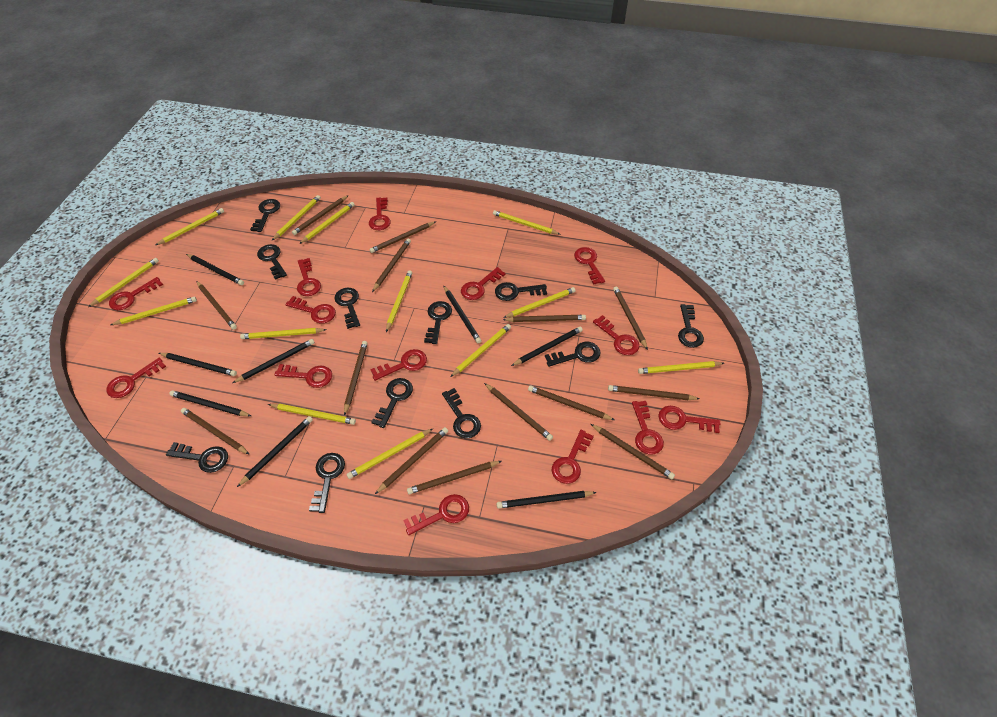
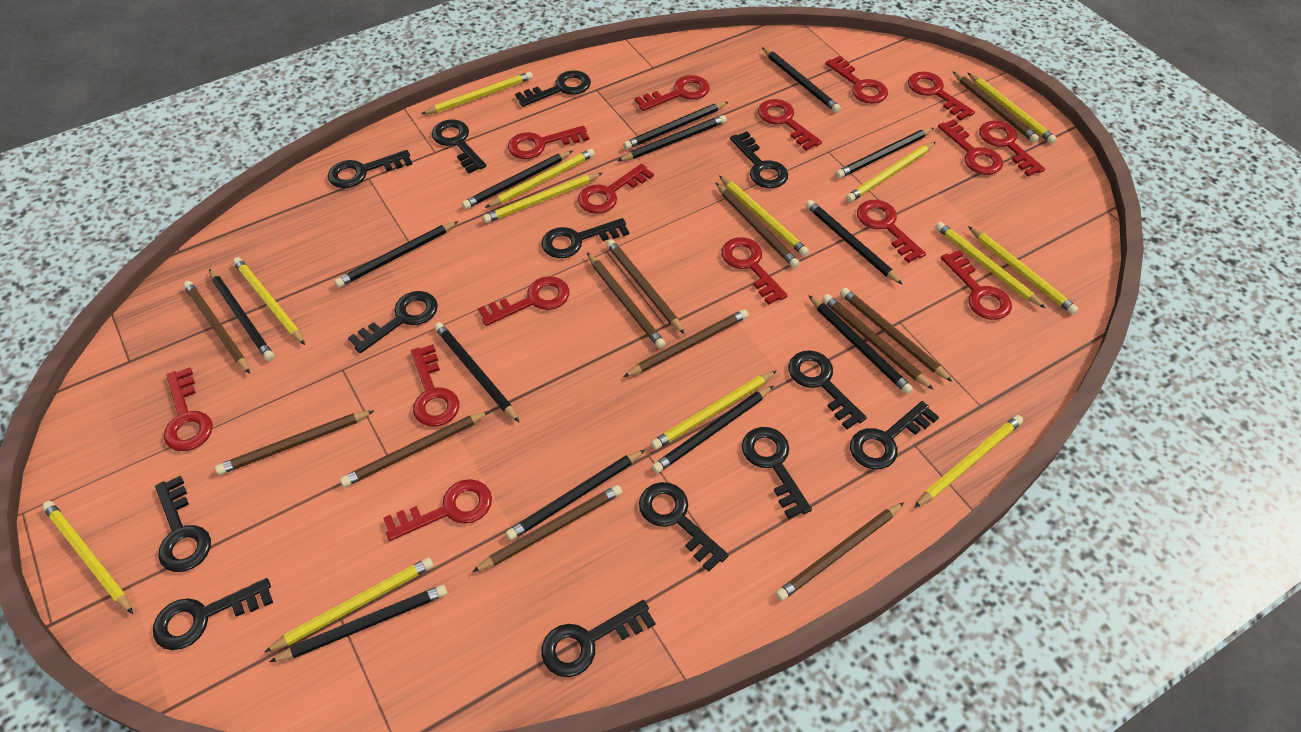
black key: 11 -> 13
black pencil: 8 -> 13
brown pencil: 14 -> 12
red key: 14 -> 15

